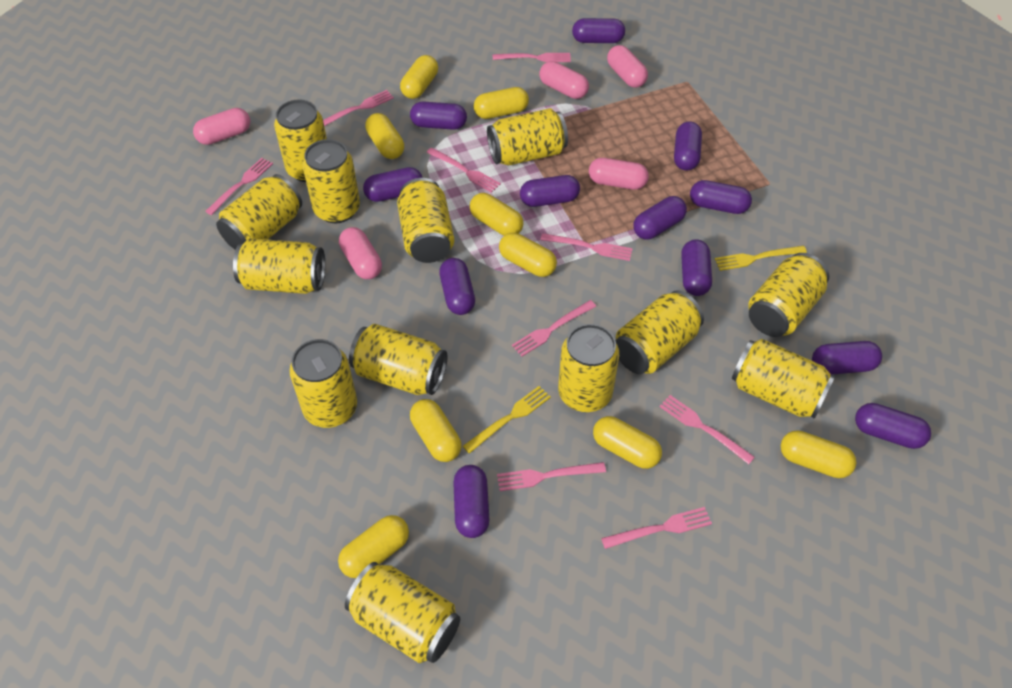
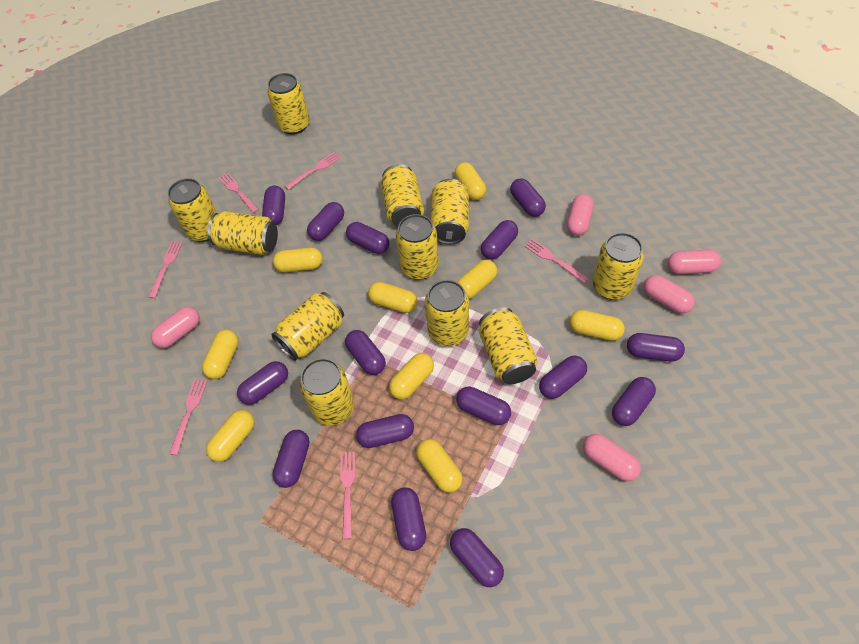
pink fork: 9 -> 6
purple capsule: 12 -> 15
yellow can: 13 -> 11
yellow fork: 2 -> 0

